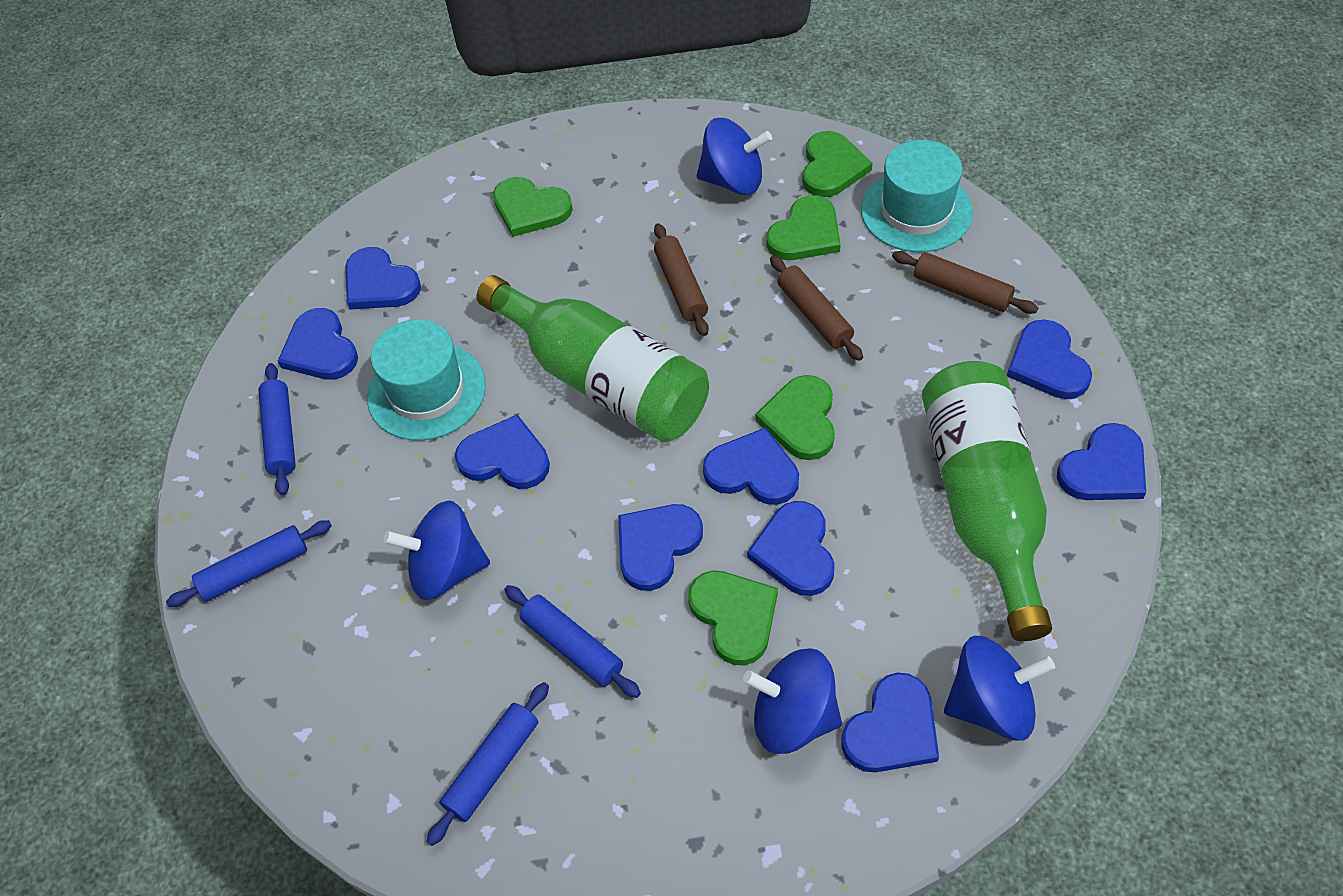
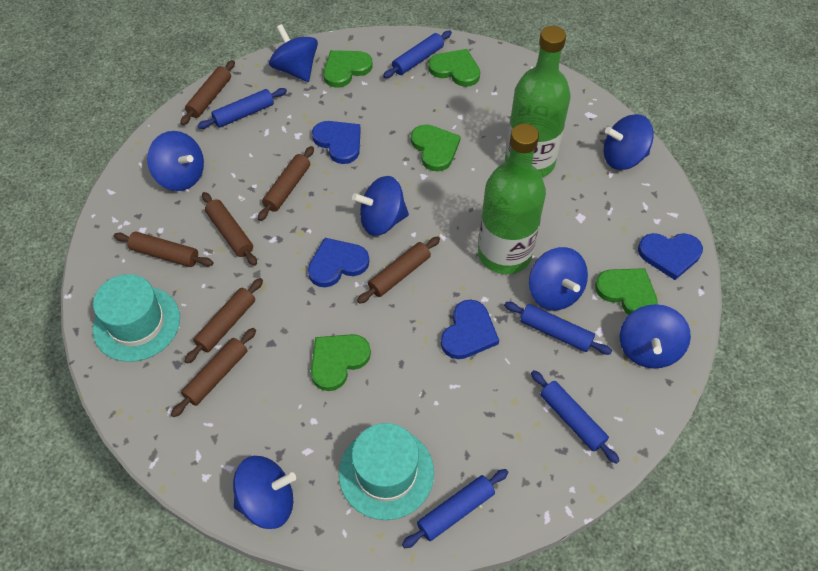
blue heart: 9 -> 4
blue rolling pin: 4 -> 5
blue spinning top: 4 -> 7
brown rolling pin: 3 -> 7

